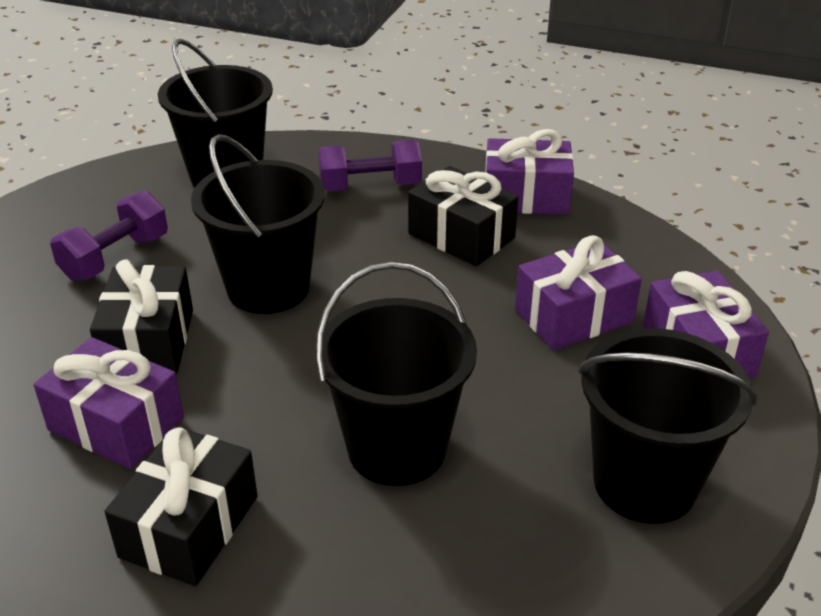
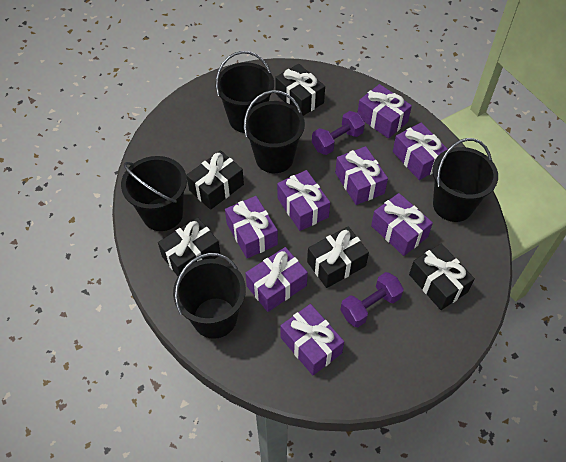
black bucket: 4 -> 5
black gift: 3 -> 5
purple gift: 4 -> 8

